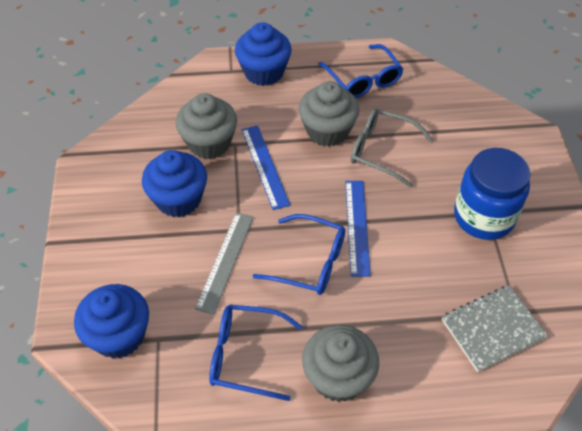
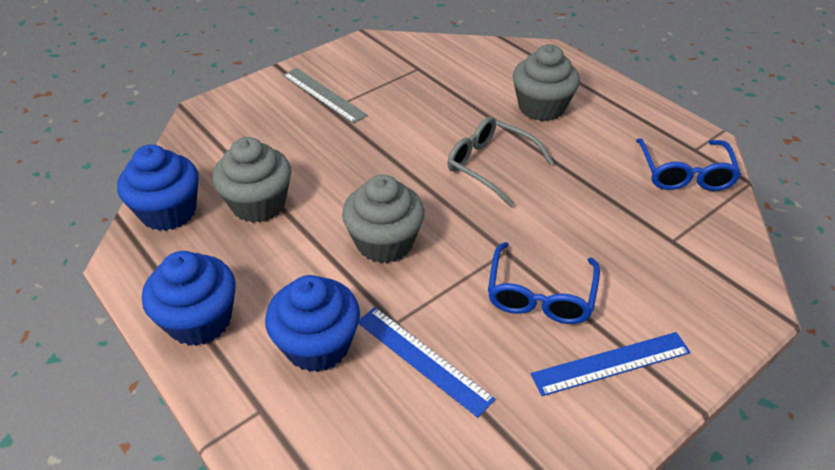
blue glasses: 3 -> 2
blue jar: 1 -> 0
grey notebook: 1 -> 0

